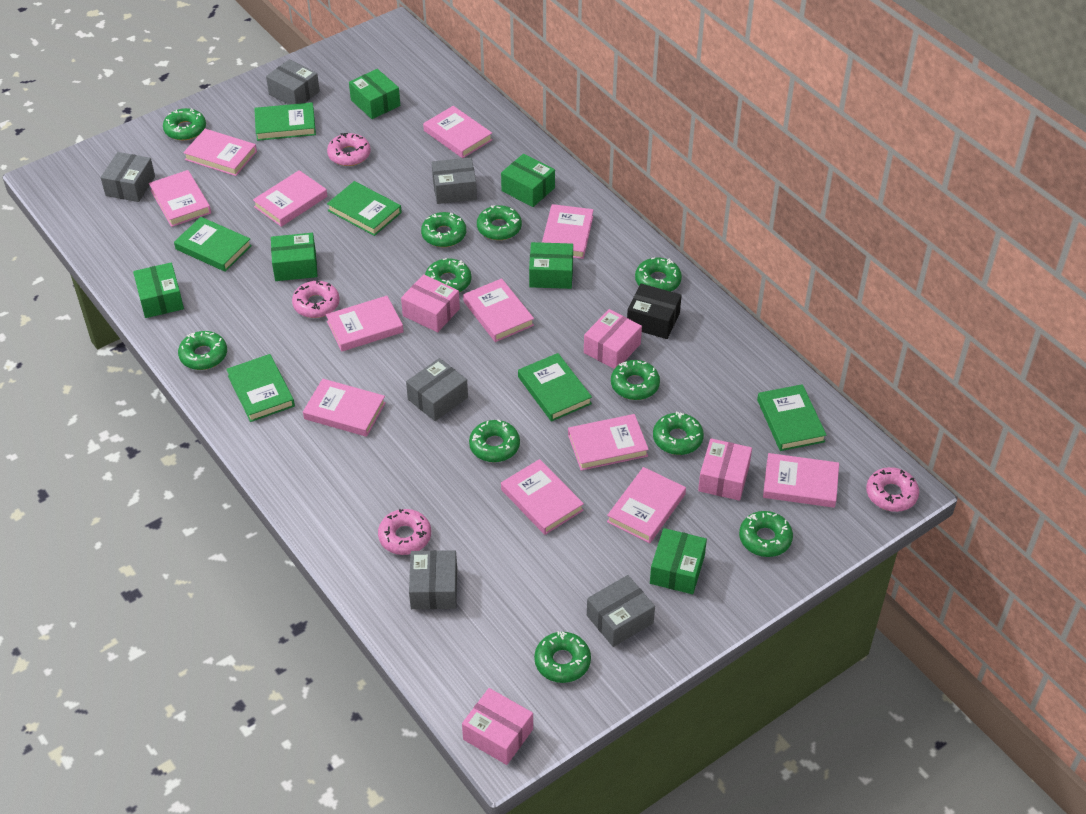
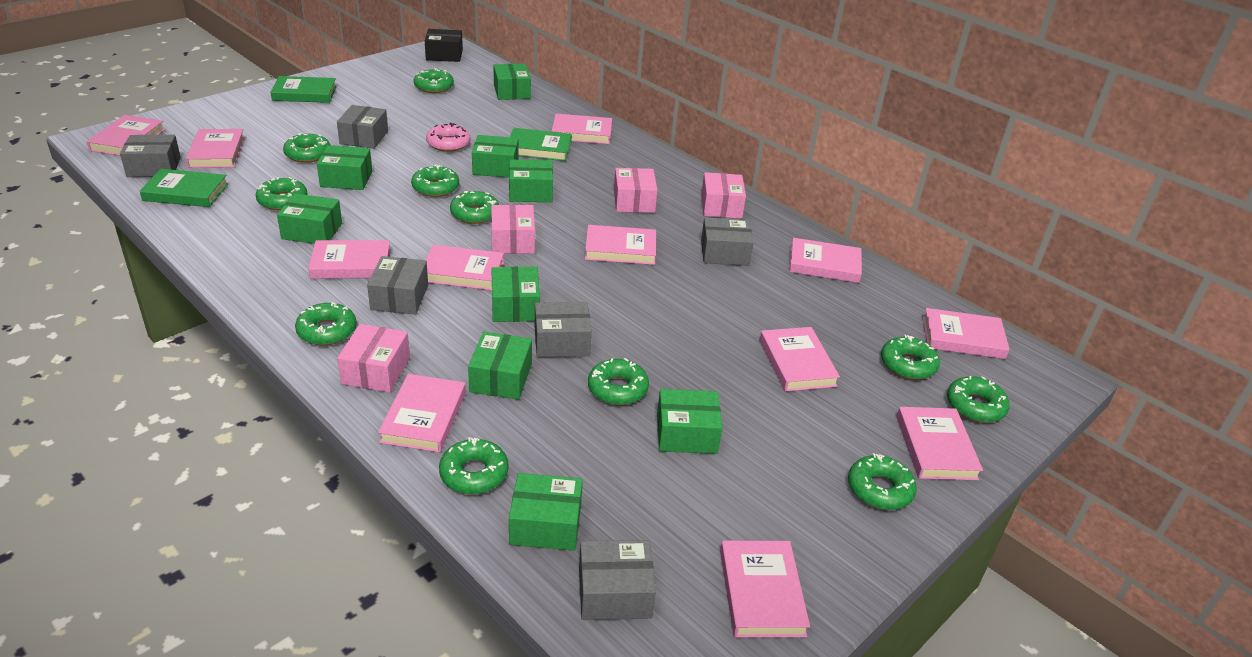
green book: 6 -> 3
green box: 6 -> 9
pink donut: 4 -> 1

